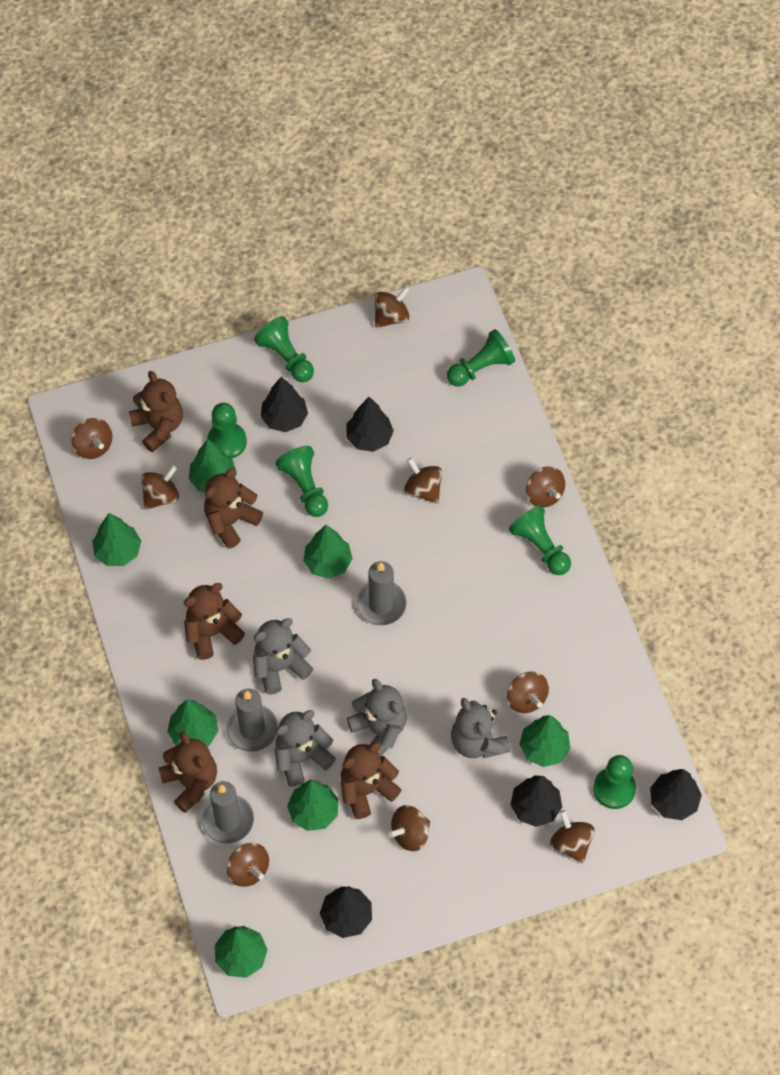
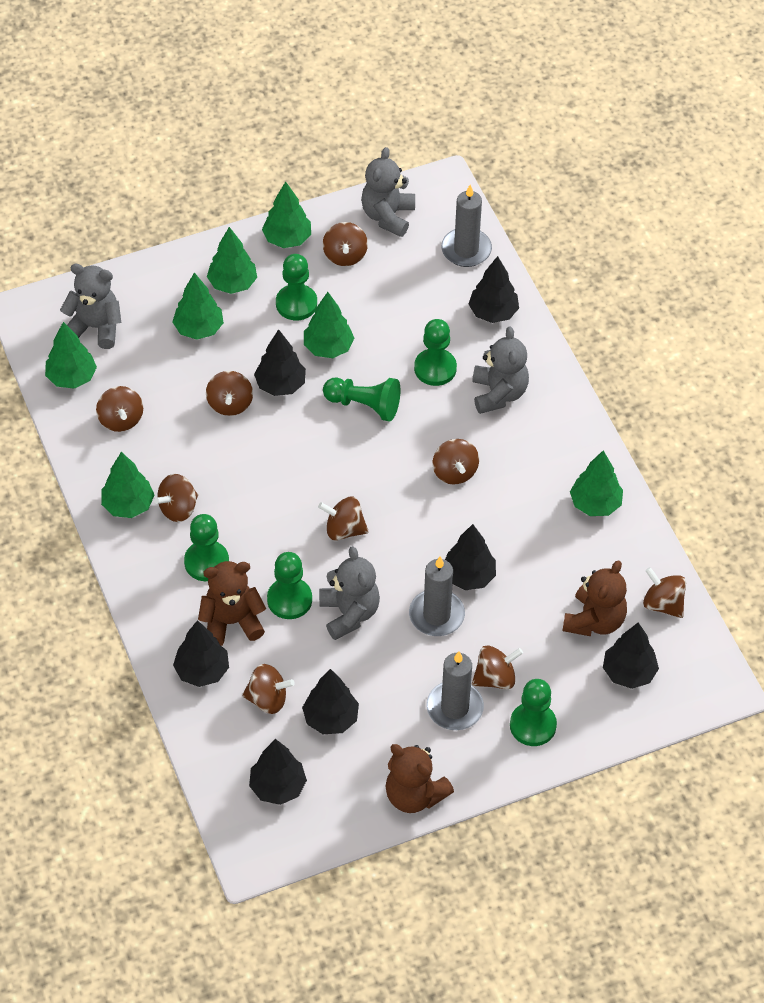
black tree: 5 -> 7
brown teddy bear: 5 -> 3

